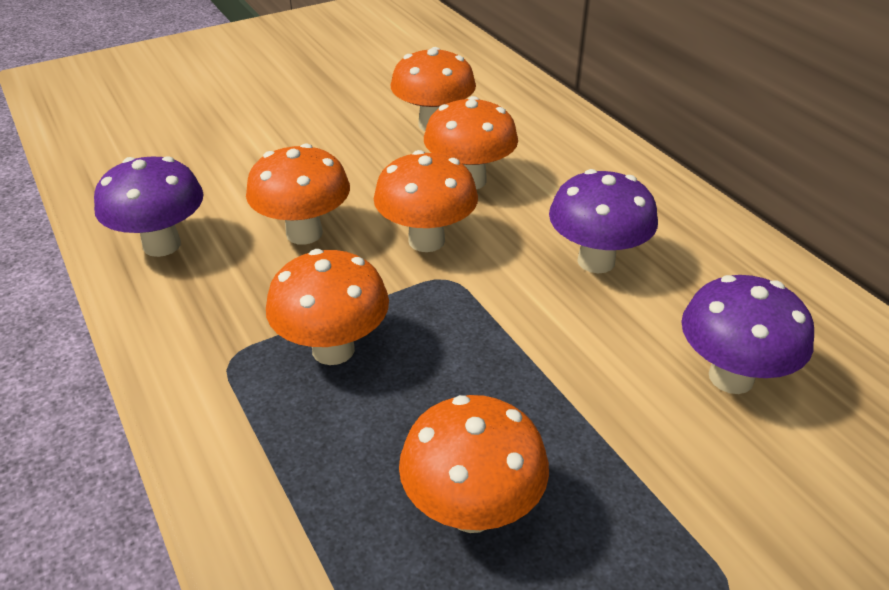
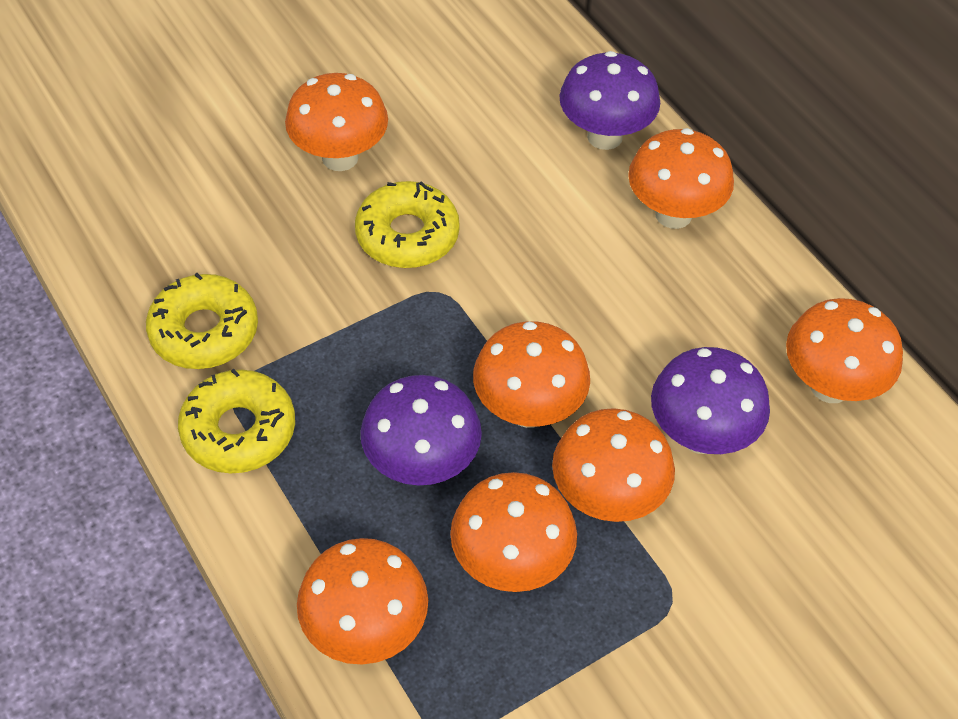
orange mushroom: 6 -> 7
yellow donut: 0 -> 3

